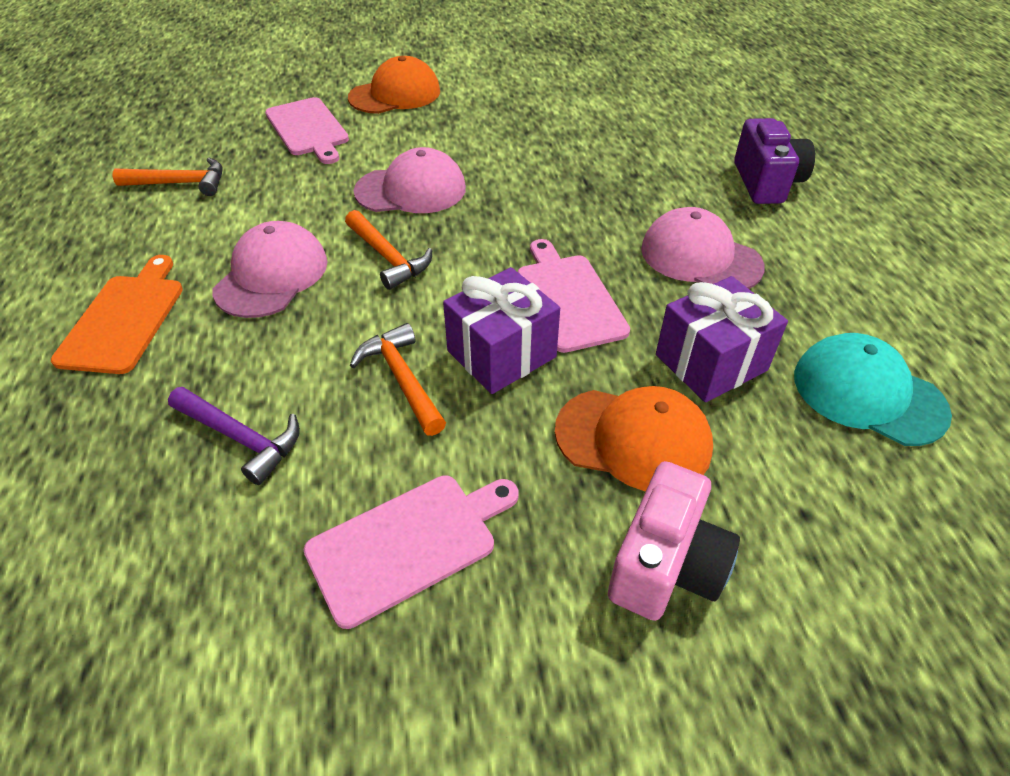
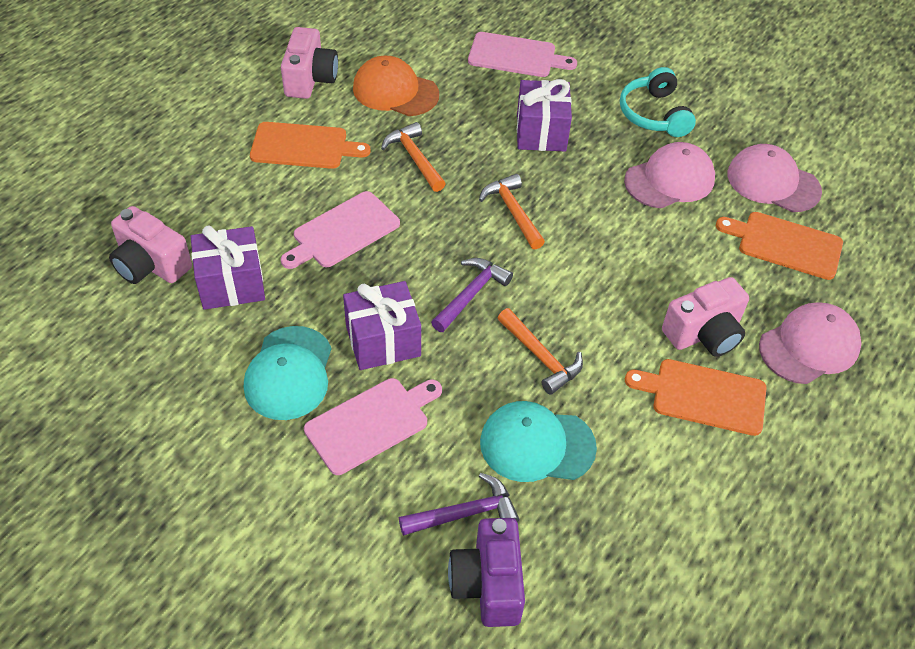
orange cap: 2 -> 1
orange cutting board: 1 -> 3
pink camera: 1 -> 3
purple gift: 2 -> 3
purple hammer: 1 -> 2
turquoise cap: 1 -> 2
turquoise headphones: 0 -> 1

